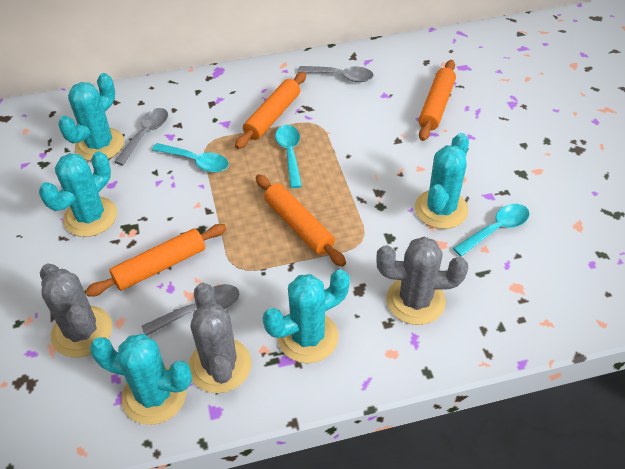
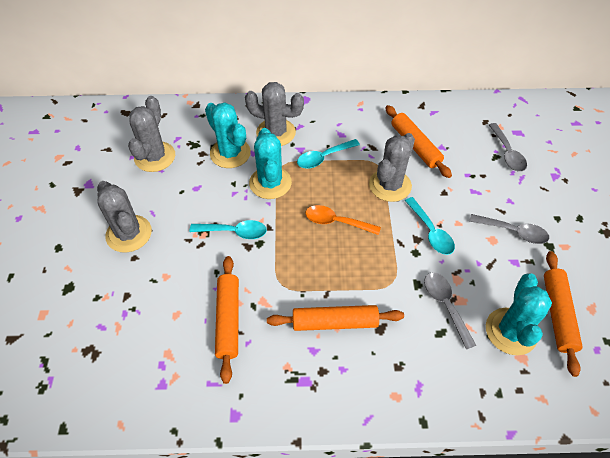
grey cactus: 3 -> 4
orange spoon: 0 -> 1
turquoise cactus: 5 -> 3

